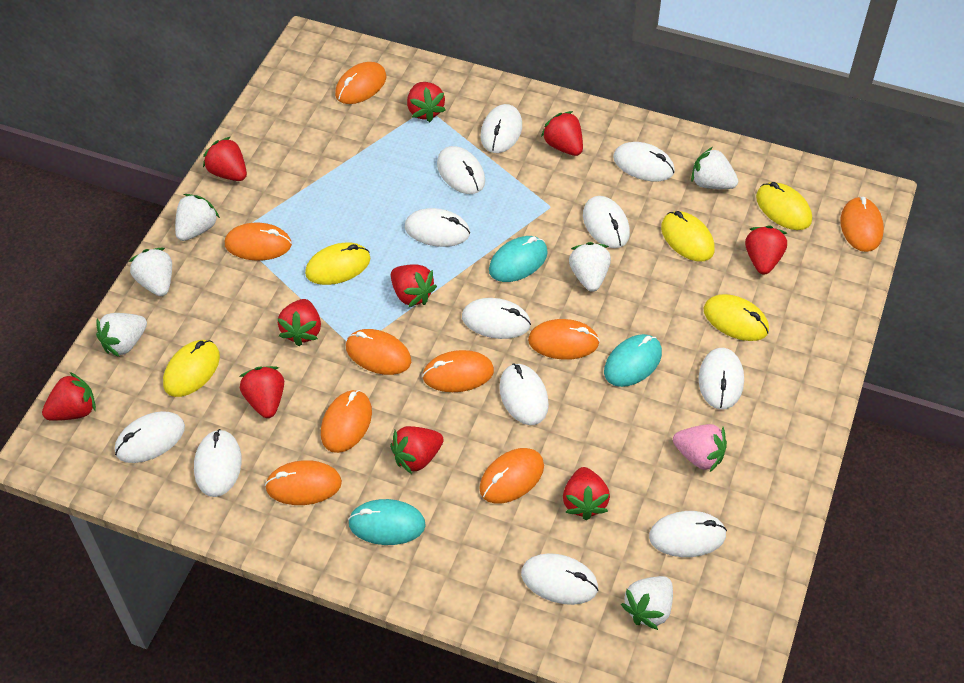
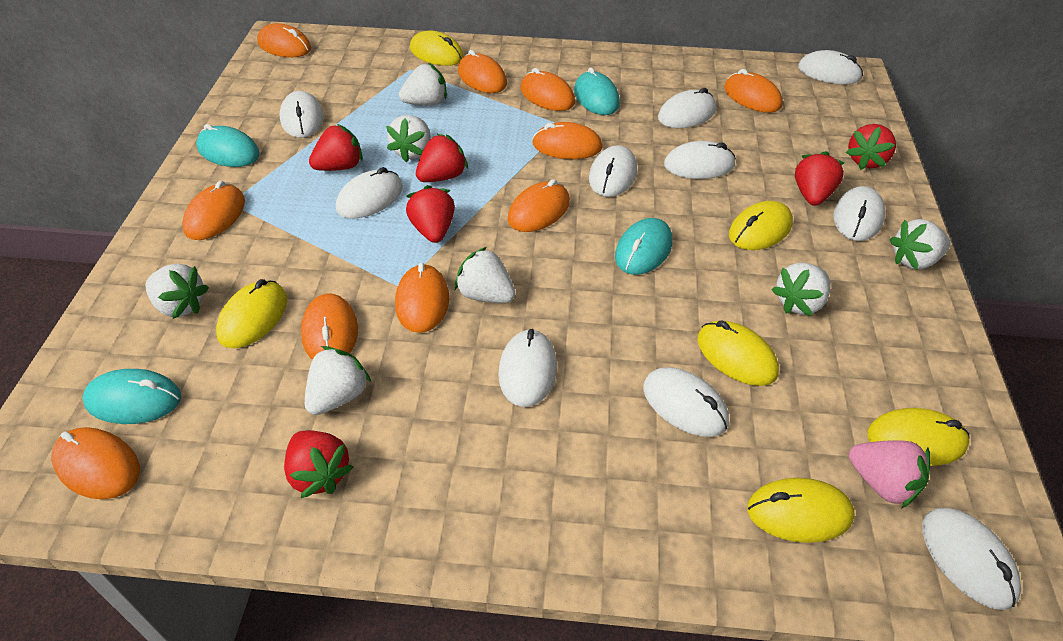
orange mouse: 9 -> 10
red strawberry: 10 -> 6
turquoise mouse: 3 -> 4
white mouse: 12 -> 10
white strawberry: 6 -> 7
yellow mouse: 5 -> 6

